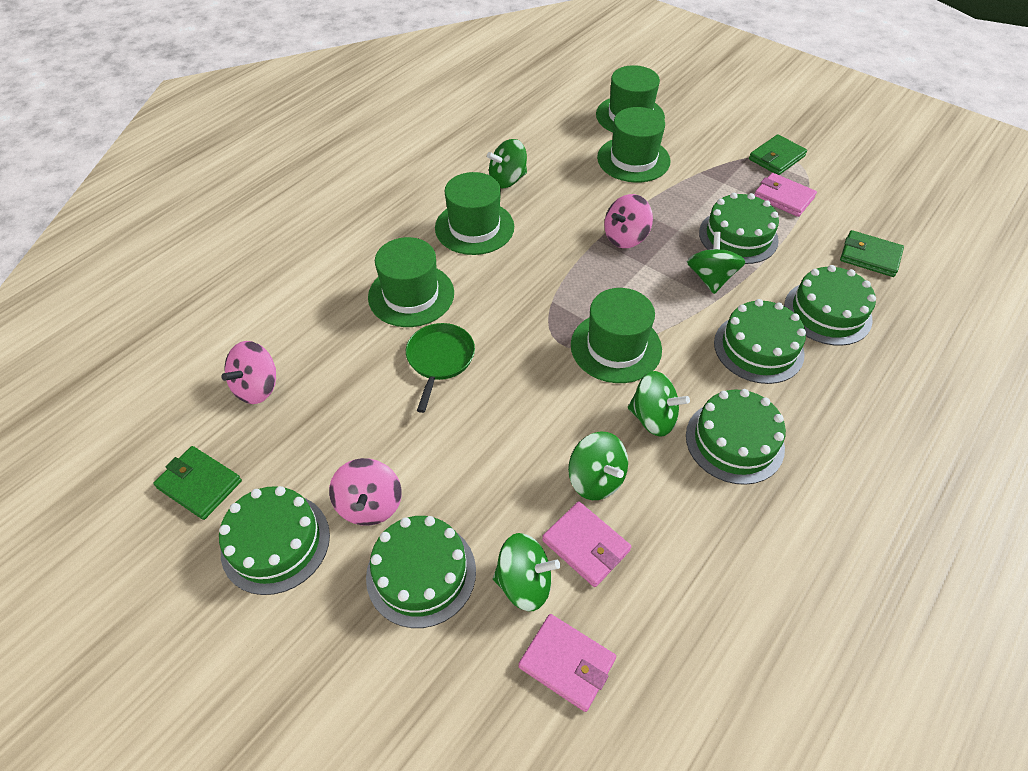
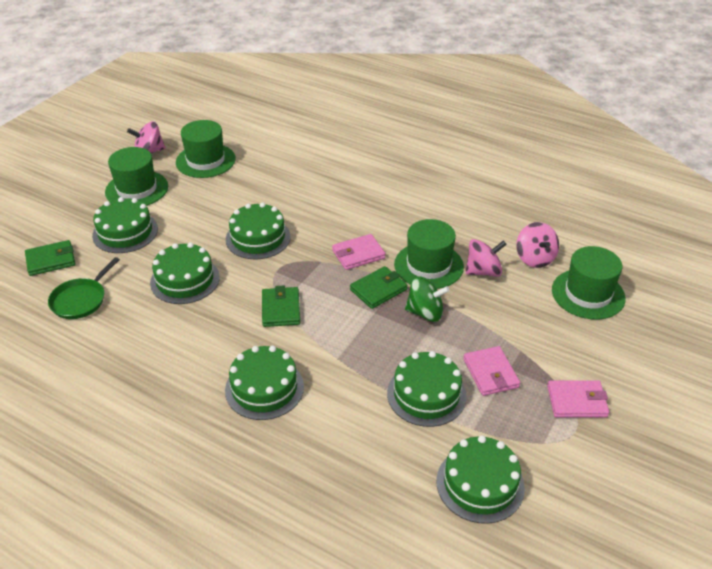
green hat: 5 -> 4
green spinning top: 5 -> 1

